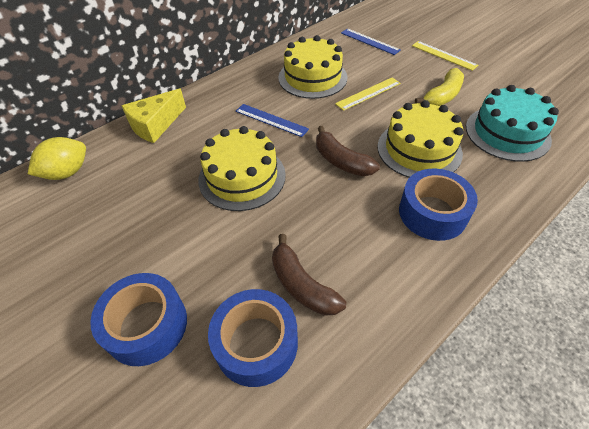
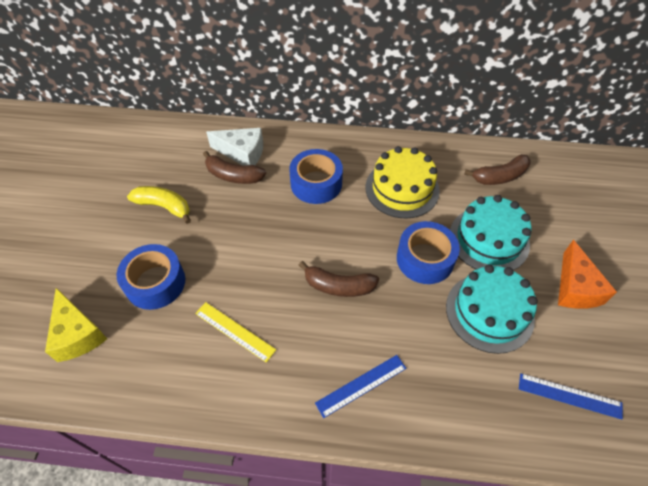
brown banana: 2 -> 3
orange cheese: 0 -> 1
turquoise cake: 1 -> 2
white cheese: 0 -> 1
yellow cake: 3 -> 1
yellow lemon: 1 -> 0
yellow ruler: 2 -> 1

